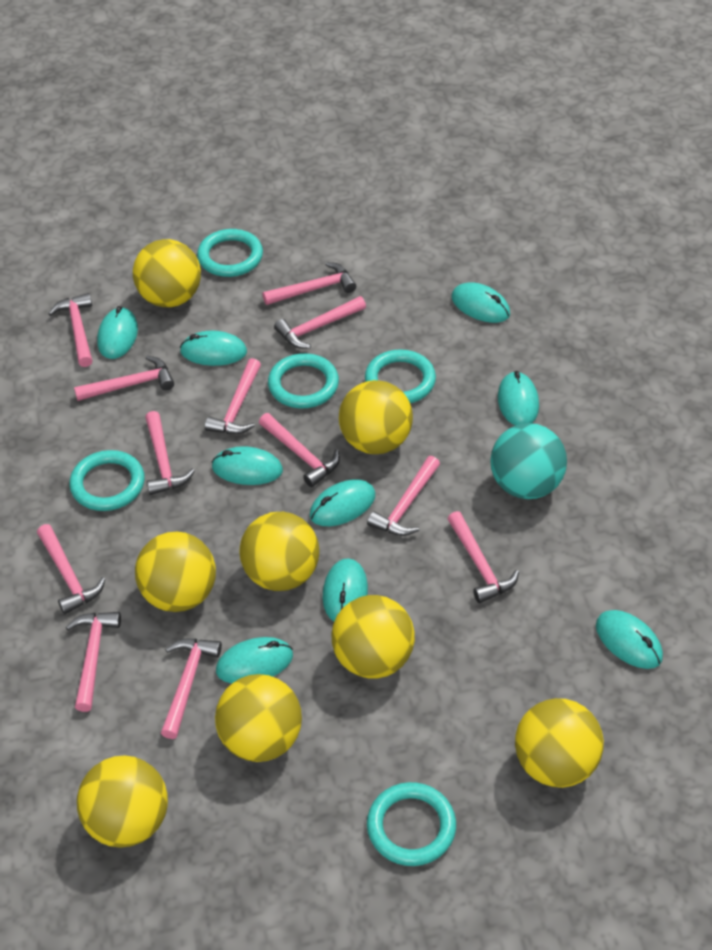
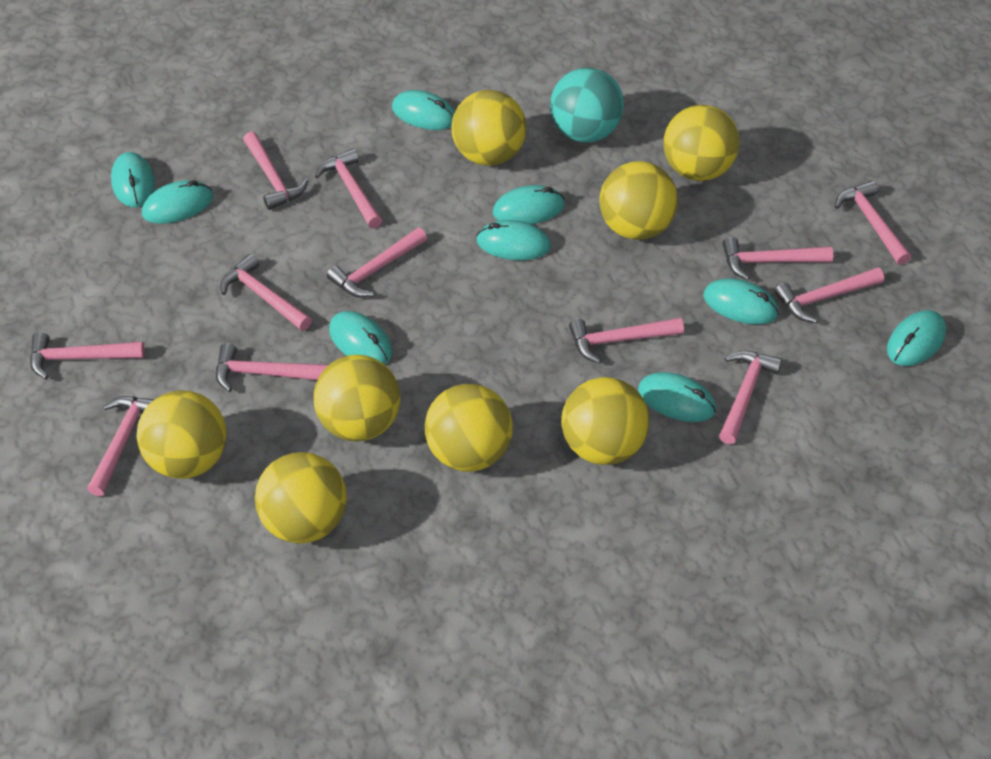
turquoise ring: 5 -> 0

